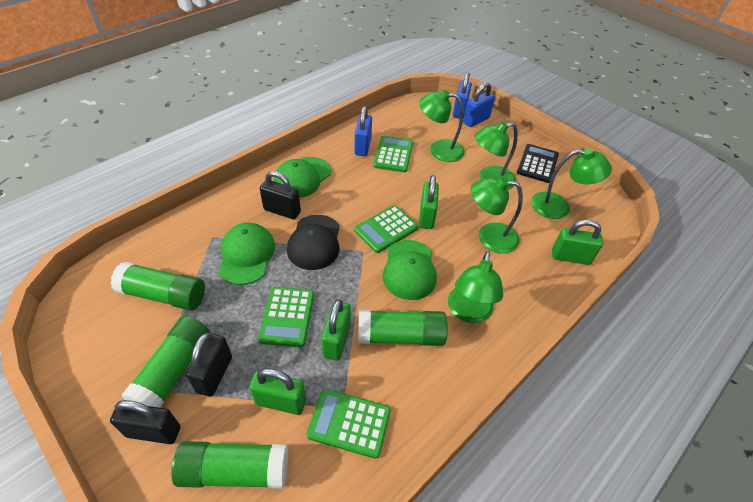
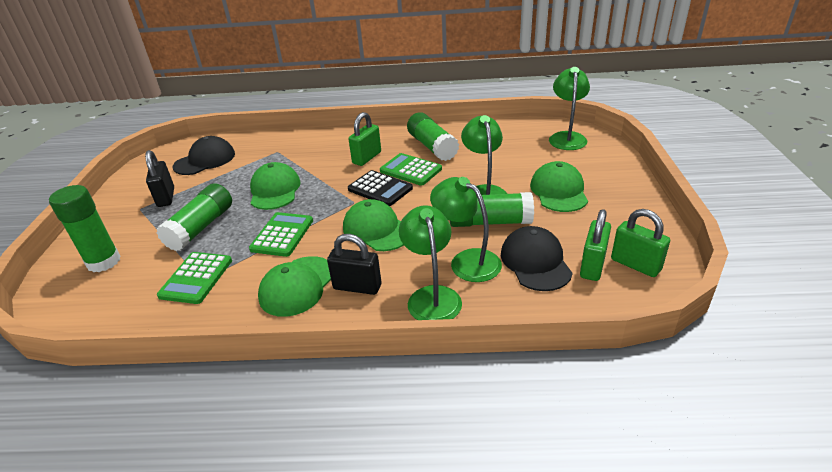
black cap: 1 -> 2
black padlock: 3 -> 2
blue padlock: 3 -> 0
green calculator: 4 -> 3
green cap: 3 -> 4
green lamp: 5 -> 4
green padlock: 4 -> 3

